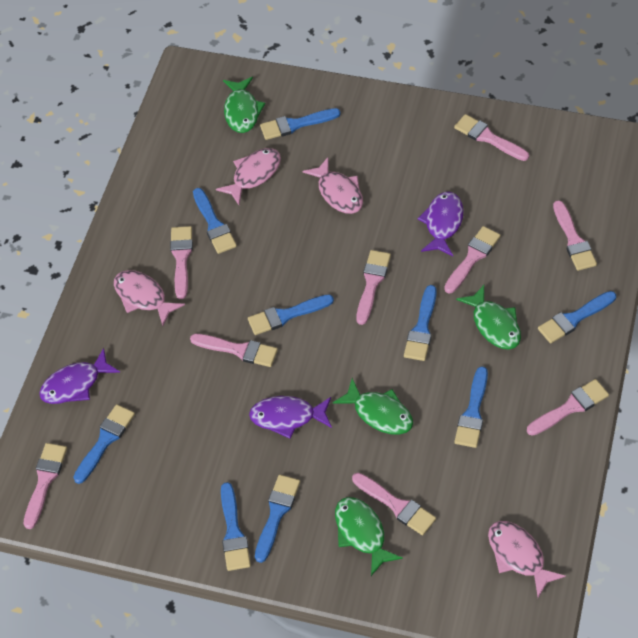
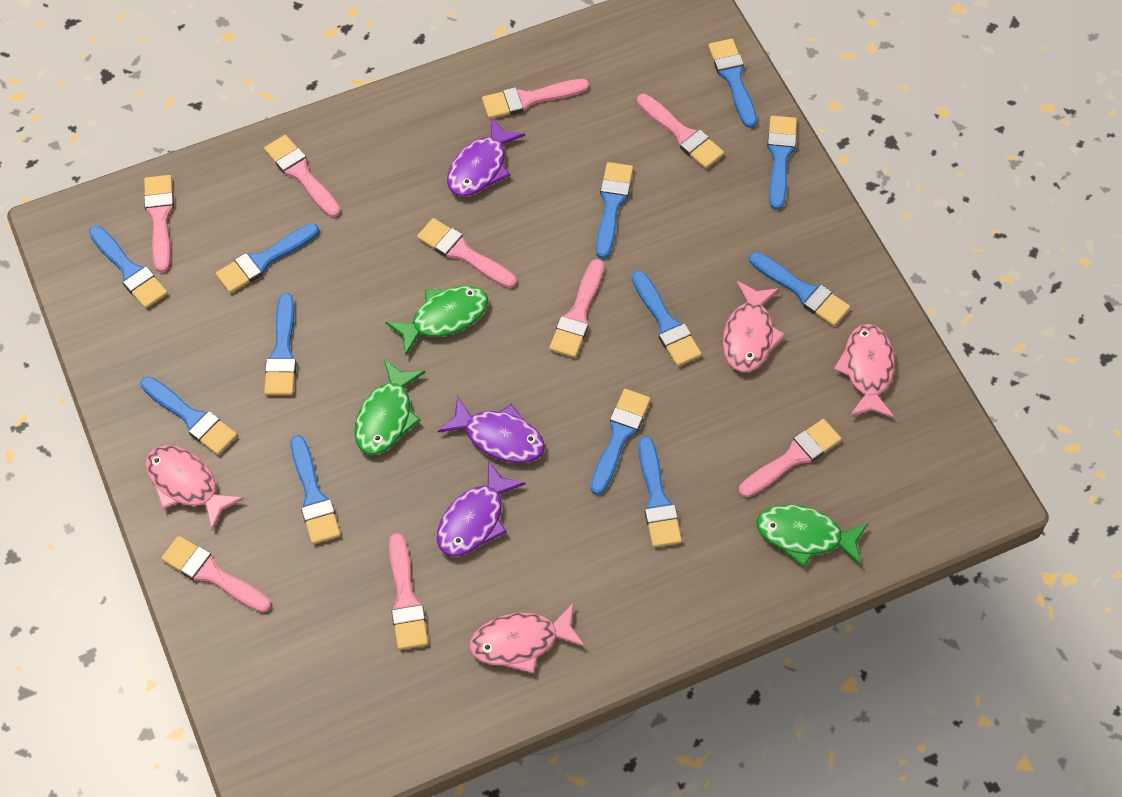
blue brush: 9 -> 12
green fish: 4 -> 3

